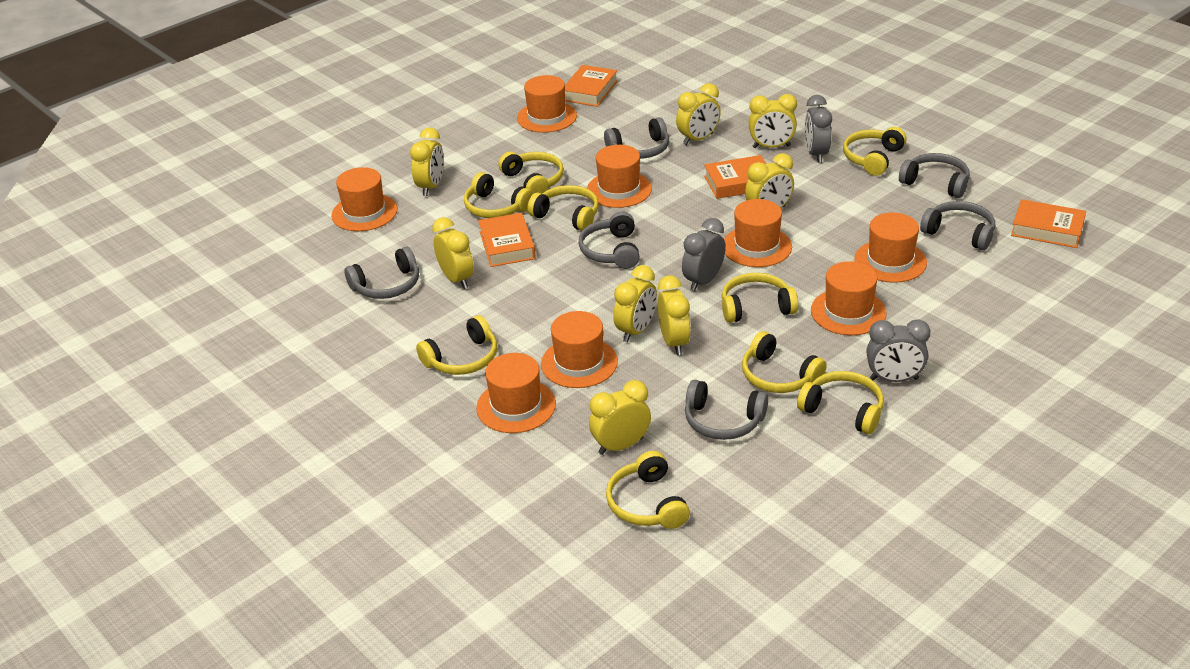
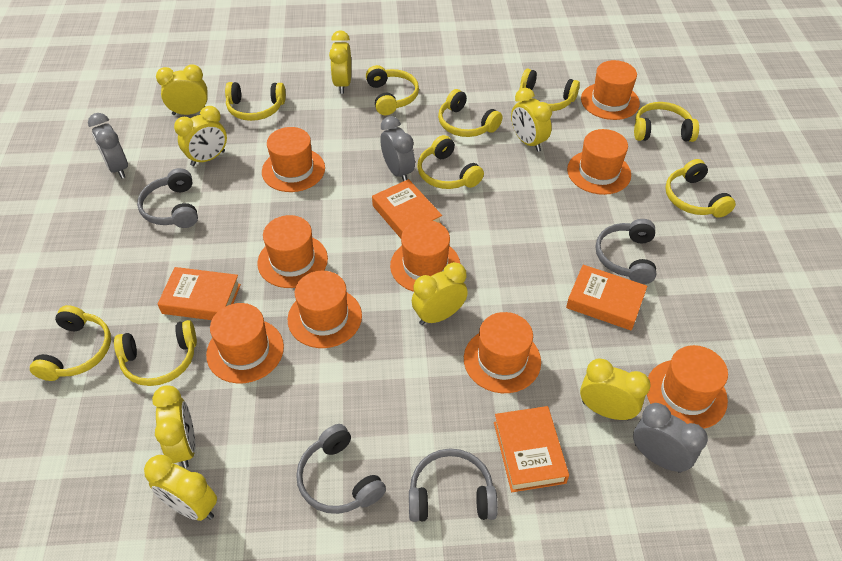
grey headphones: 6 -> 4
orange hat: 8 -> 9

